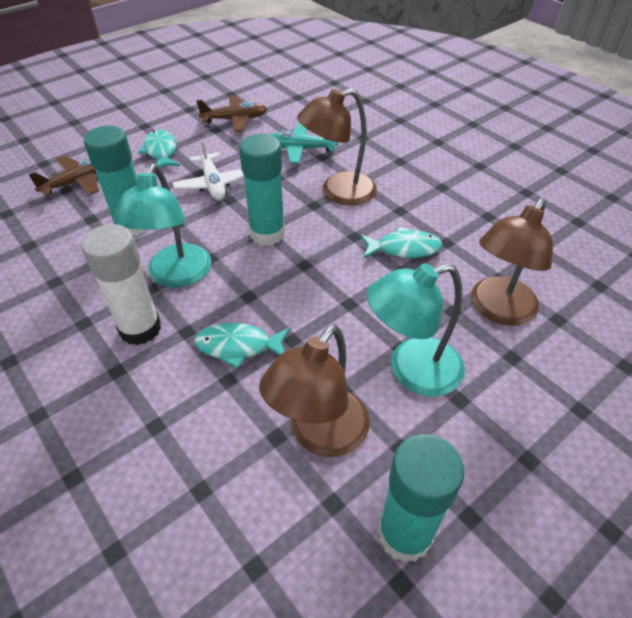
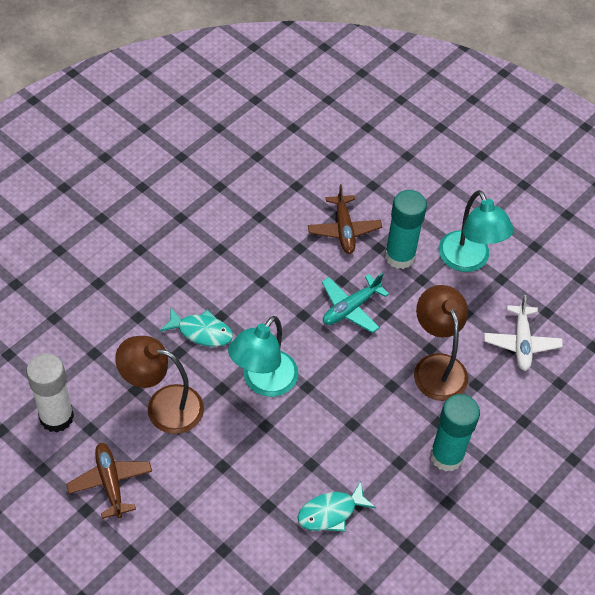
brown lamp: 3 -> 2
turquoise fish: 3 -> 2
turquoise glue stick: 3 -> 2

